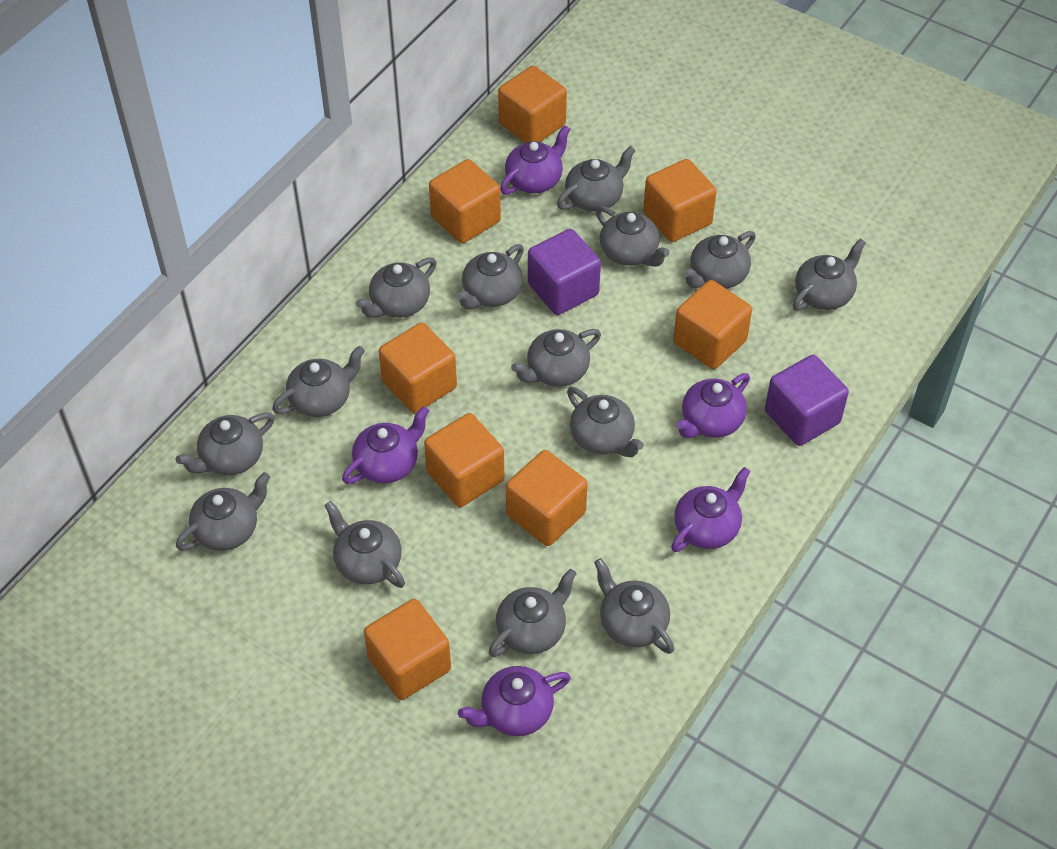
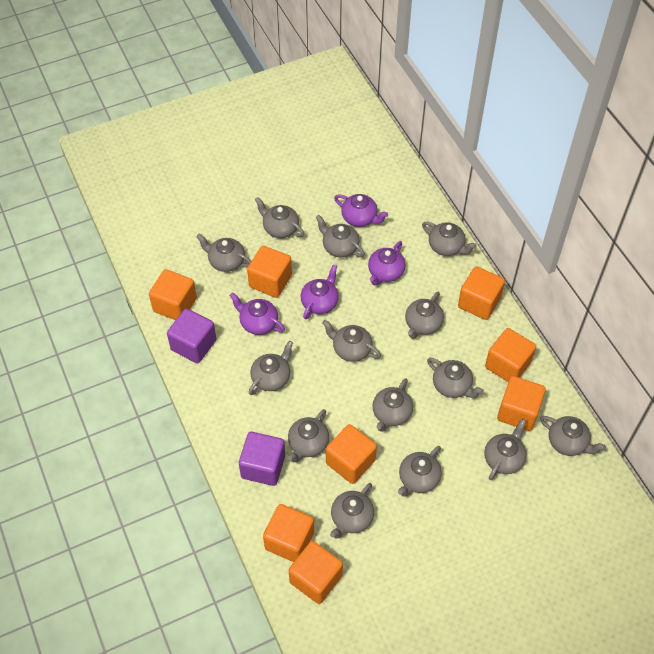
purple teapot: 5 -> 4

